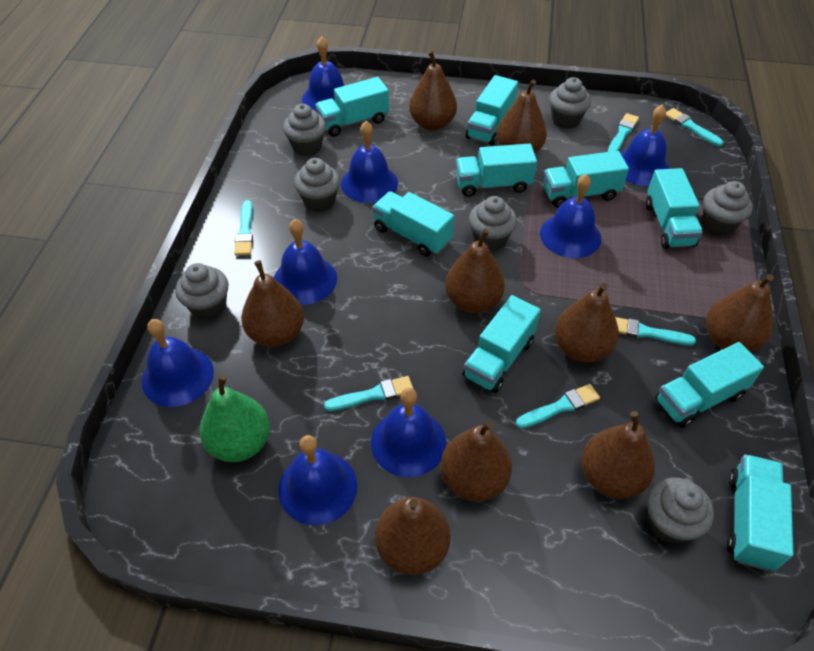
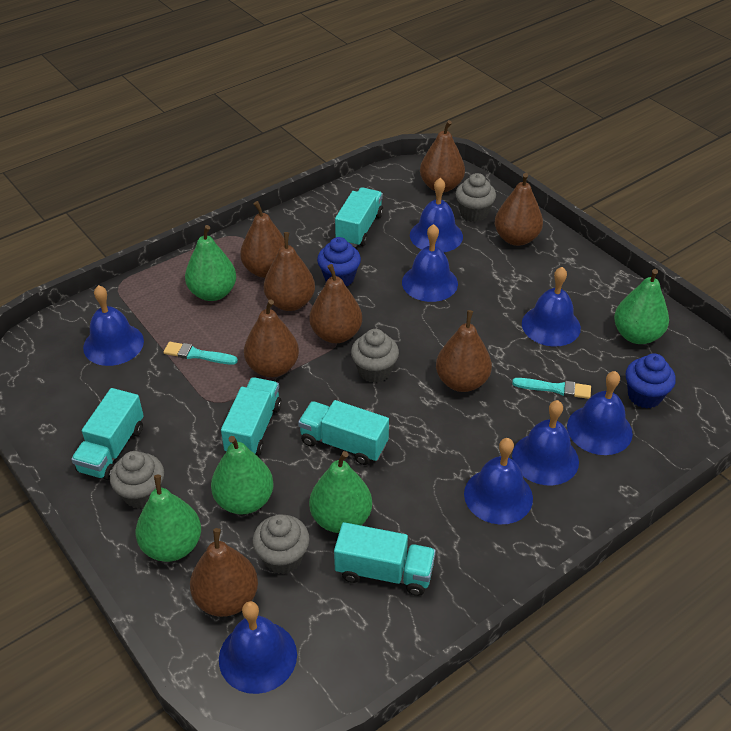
blue cupcake: 0 -> 2
brown pear: 9 -> 8
green pear: 1 -> 5
grey cupcake: 7 -> 4
turquoise brush: 6 -> 2
turquoise truck: 9 -> 5

